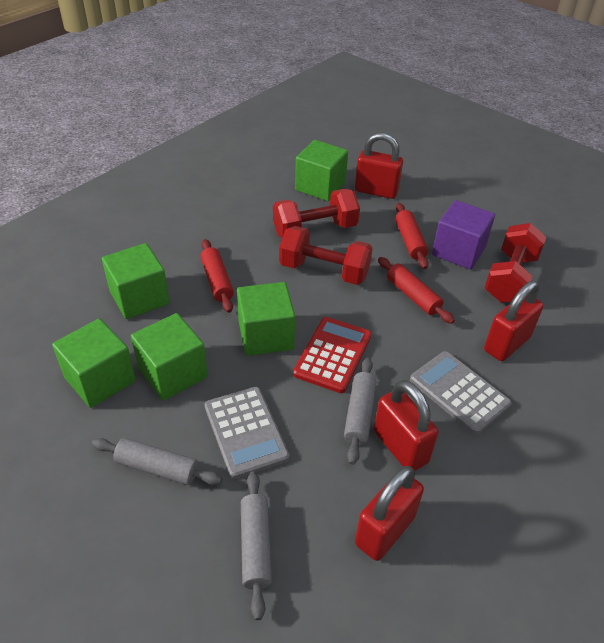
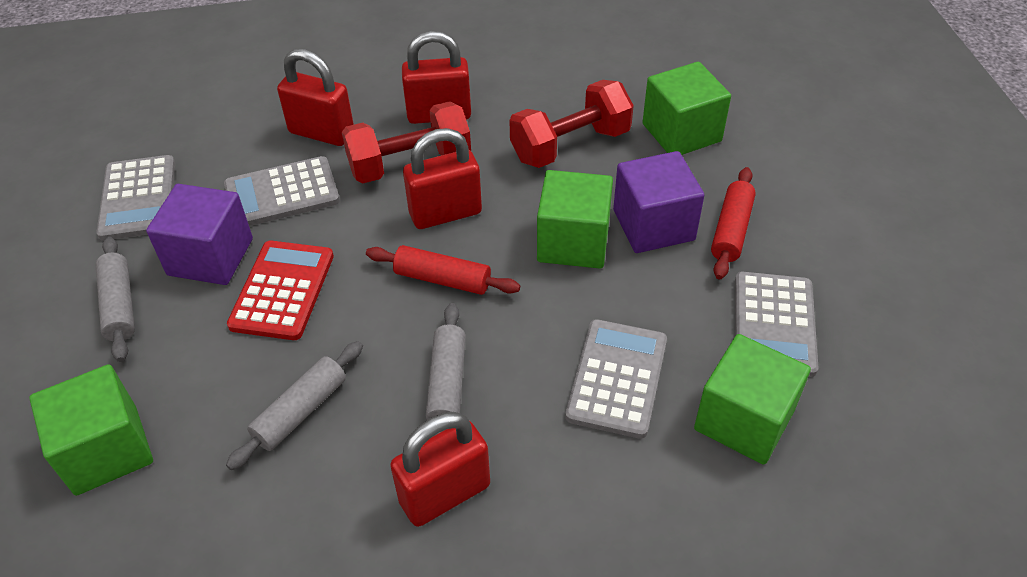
green cube: 5 -> 4
grey calculator: 2 -> 4
purple cube: 1 -> 2
red dumbbell: 3 -> 2
red rolling pin: 3 -> 2

